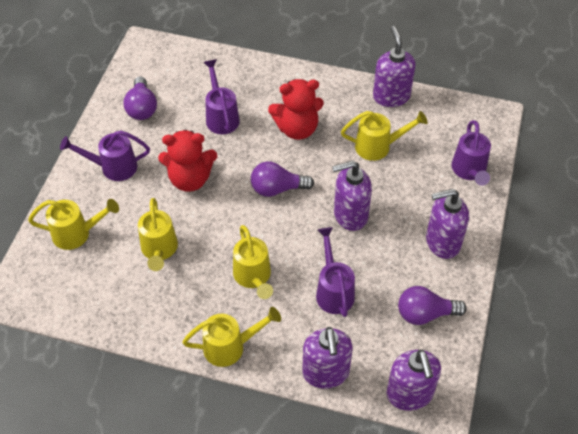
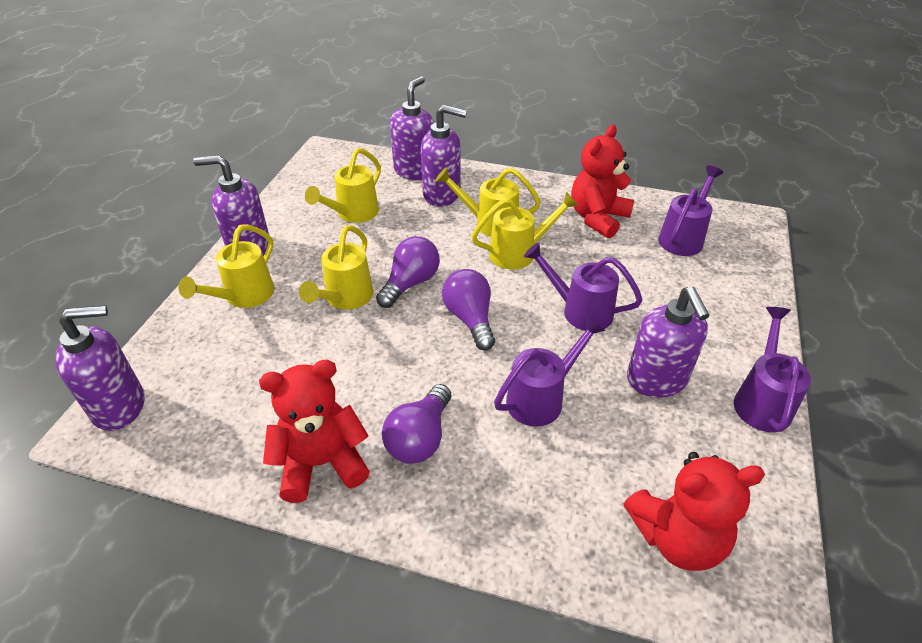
red teddy bear: 2 -> 3

